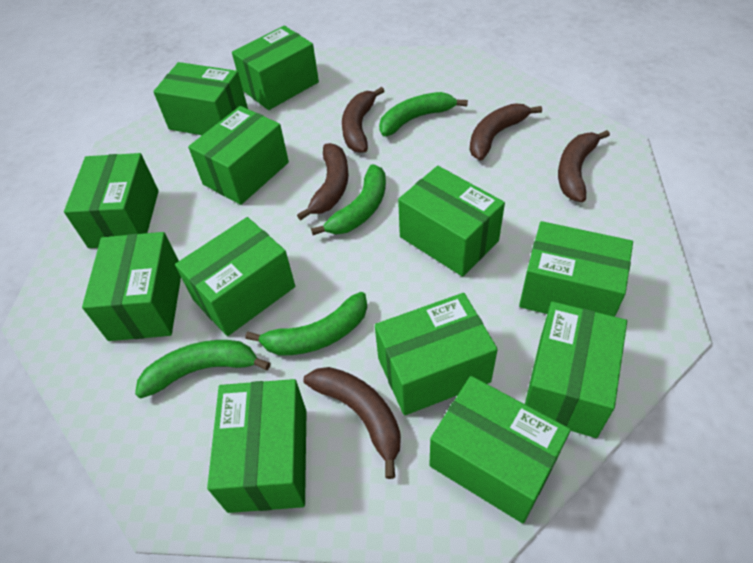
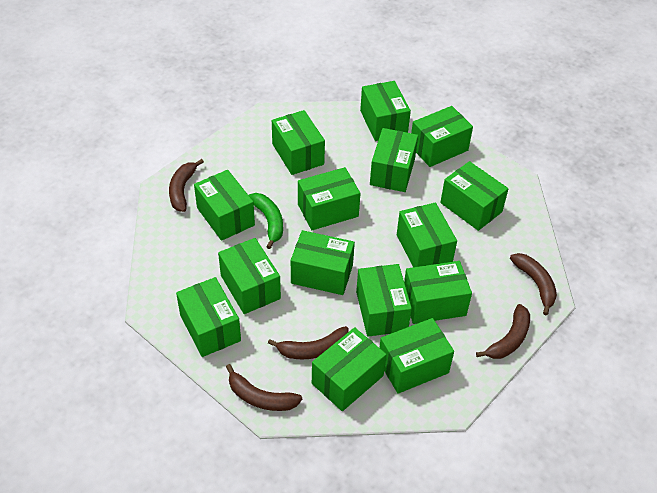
green banana: 4 -> 1
green box: 12 -> 15

